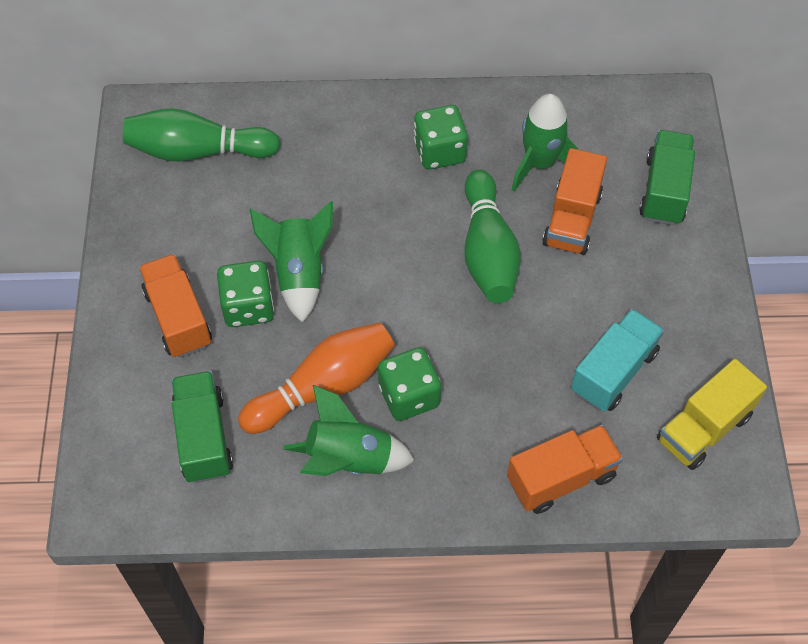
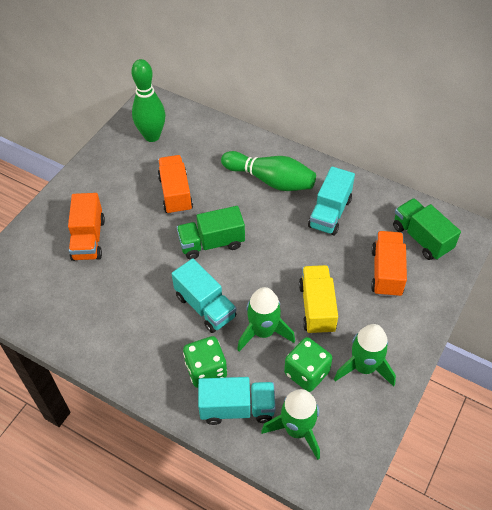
green dice: 3 -> 2
orange bowling pin: 1 -> 0
turquoise truck: 1 -> 3

